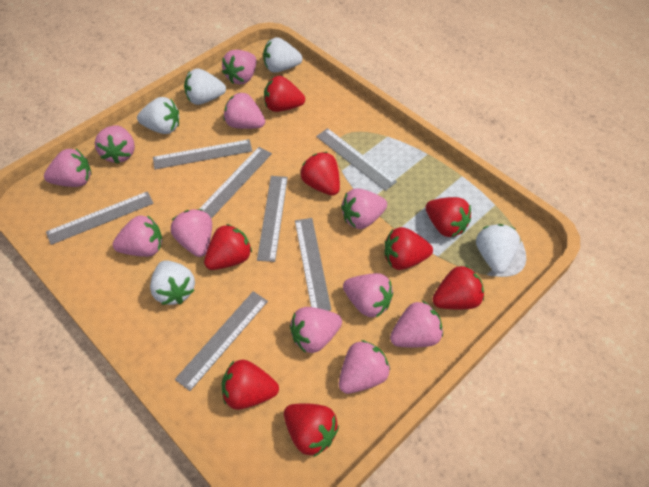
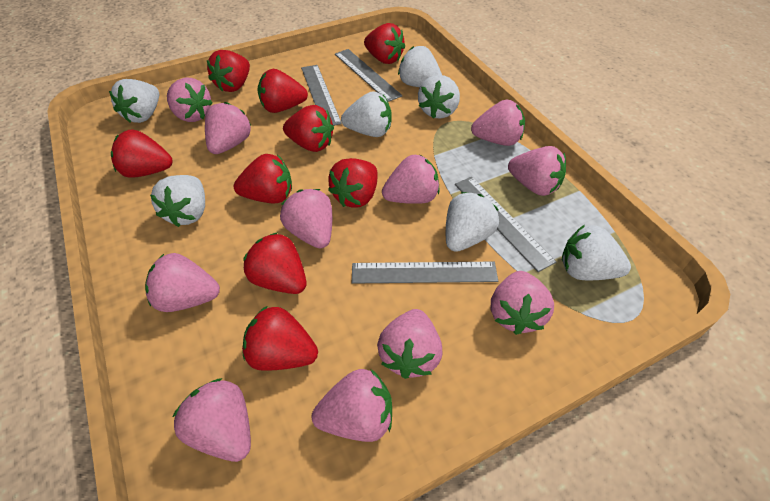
grey ruler: 7 -> 4
red strawberry: 8 -> 9
white strawberry: 5 -> 7

